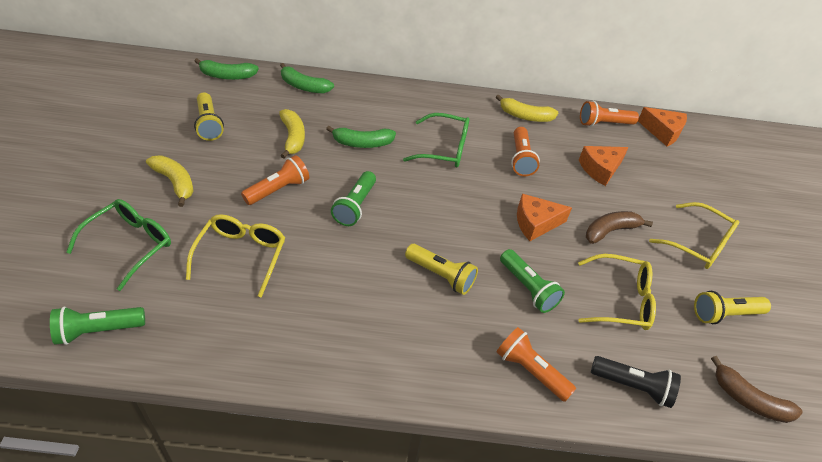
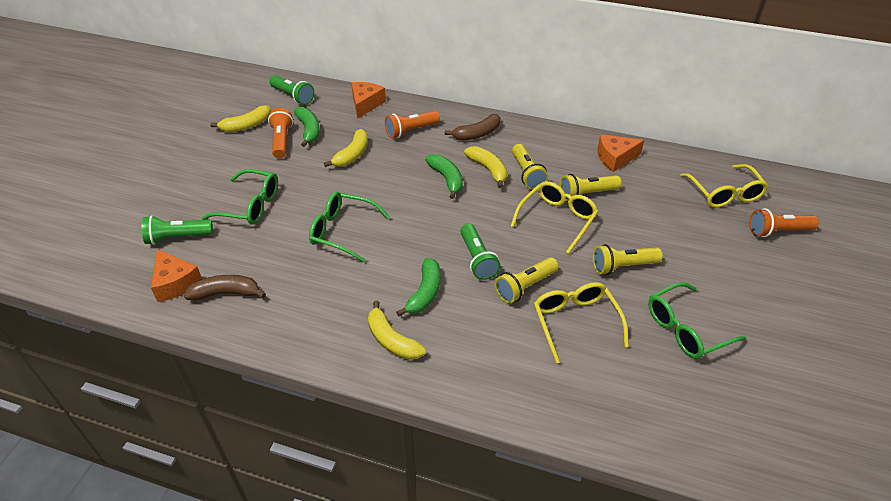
black flashlight: 1 -> 0
green glasses: 2 -> 3
orange flashlight: 4 -> 3
yellow banana: 3 -> 4
yellow flashlight: 3 -> 4

